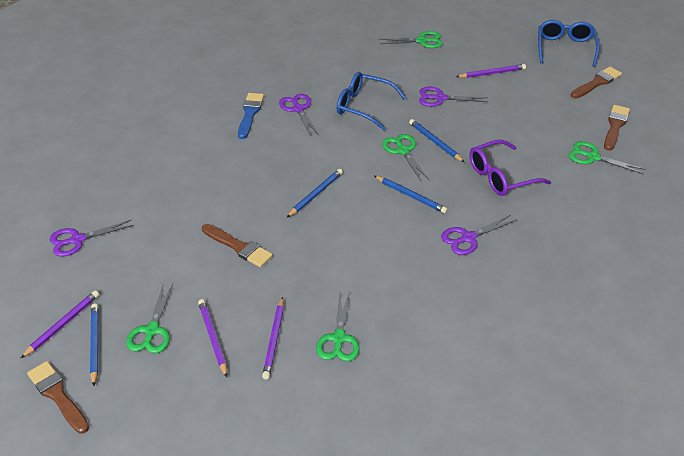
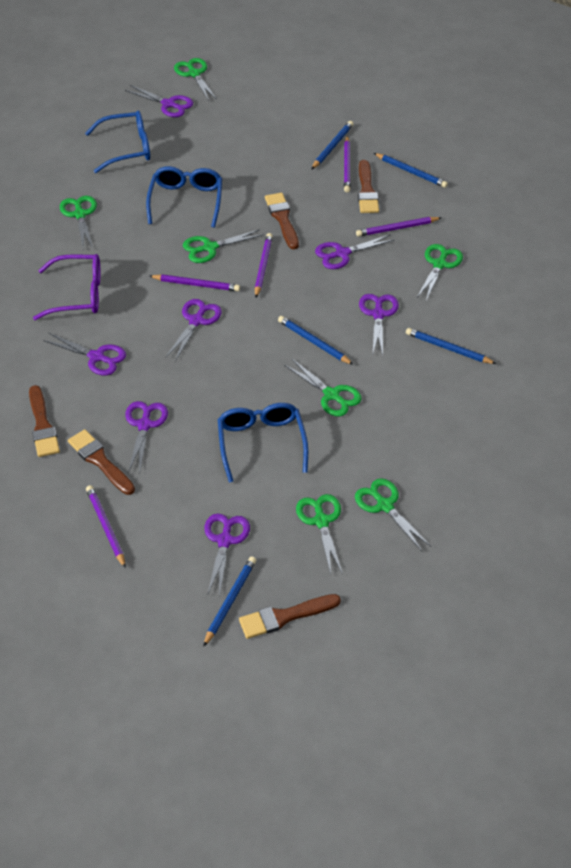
blue brush: 1 -> 0
blue glasses: 2 -> 3
blue pencil: 4 -> 5
brown brush: 4 -> 5
green scissors: 5 -> 7
purple pencil: 4 -> 5
purple scissors: 4 -> 7

